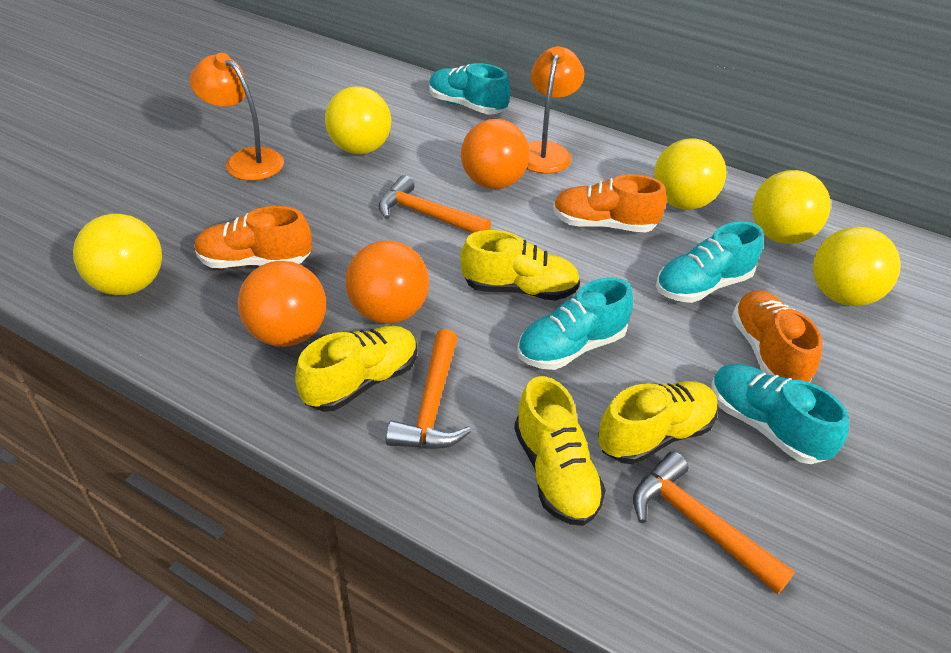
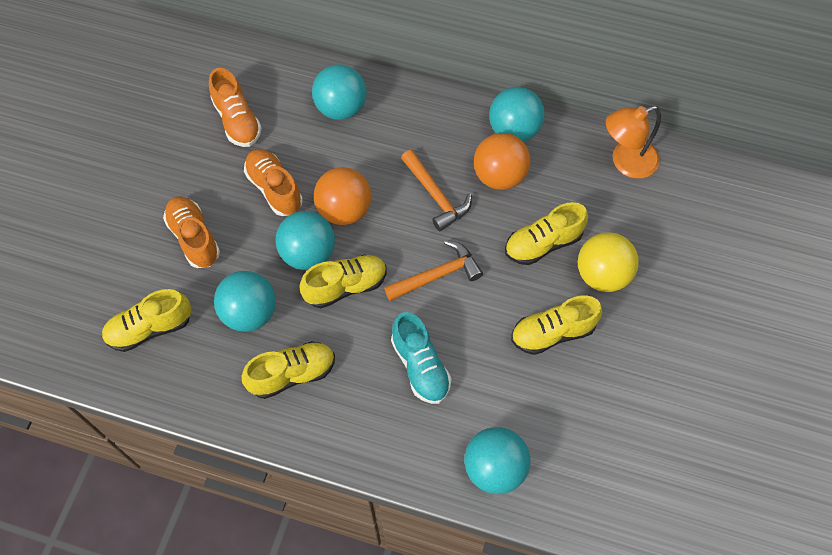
orange ball: 3 -> 2
orange hammer: 3 -> 2
orange lamp: 2 -> 1
turquoise ball: 0 -> 5
turquoise shoe: 4 -> 1
yellow ball: 5 -> 1
yellow shoe: 4 -> 5

